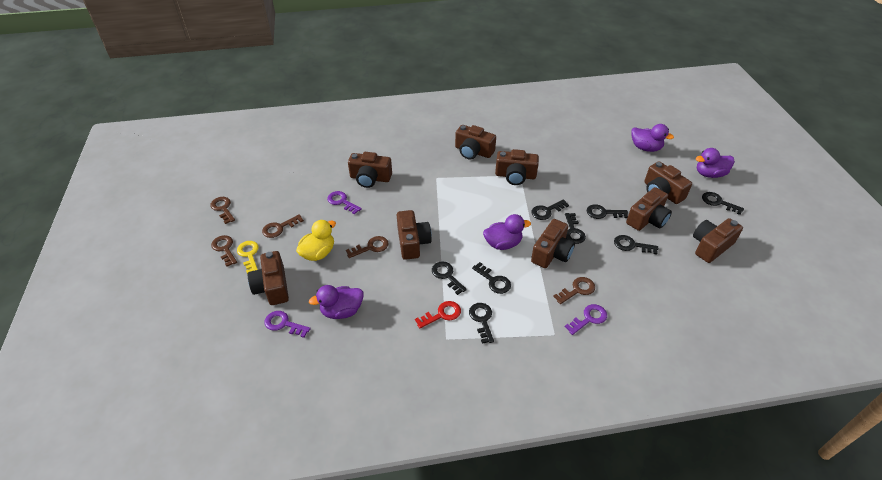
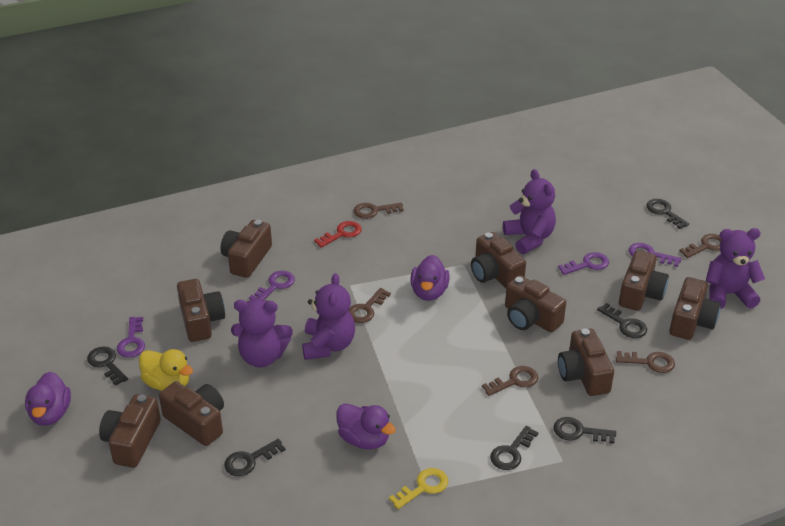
black key: 8 -> 6
purple duck: 4 -> 3
purple key: 3 -> 4
purple teddy bear: 0 -> 4

